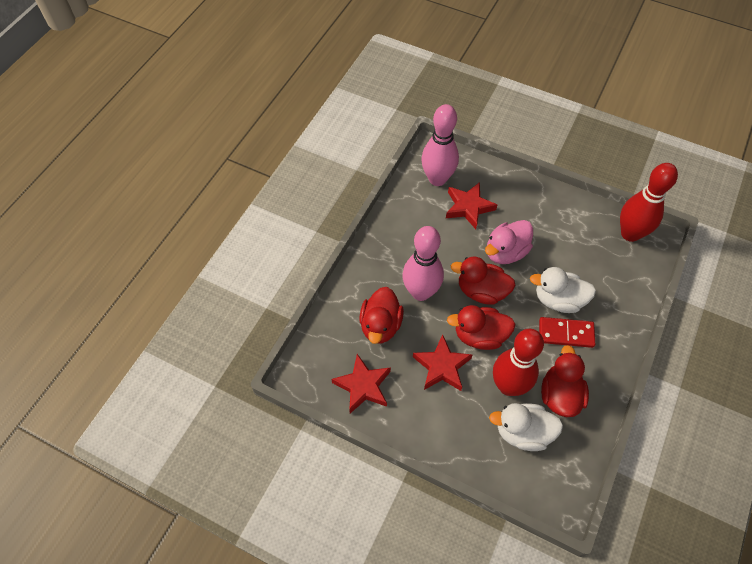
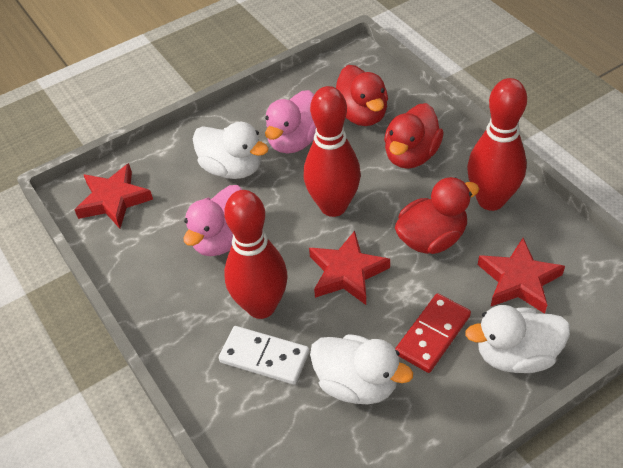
pink bowling pin: 2 -> 0
pink duck: 1 -> 2
red bowling pin: 2 -> 3
red duck: 4 -> 3
white domino: 0 -> 1
white duck: 2 -> 3

